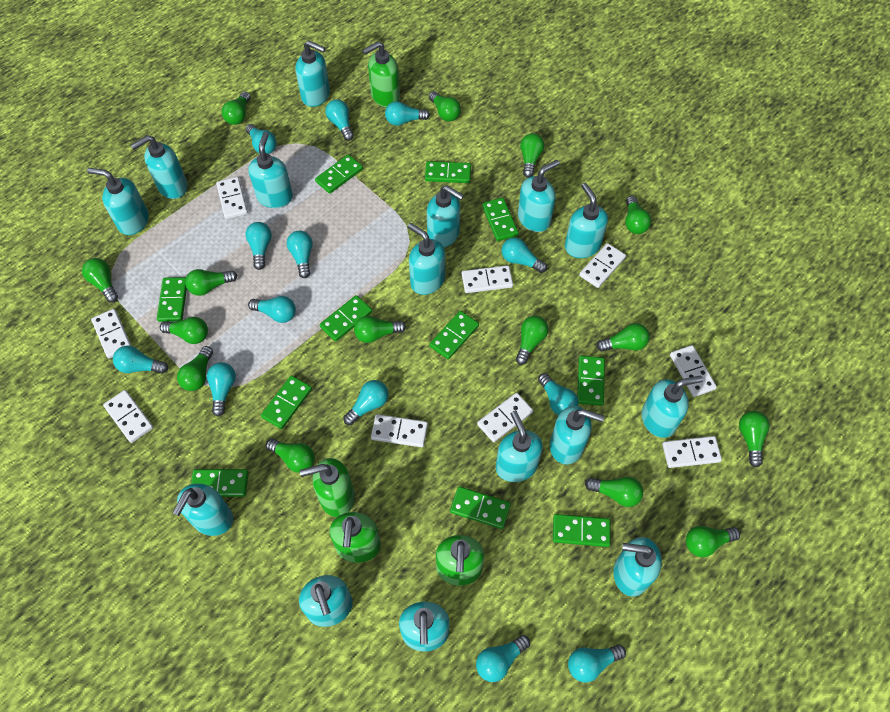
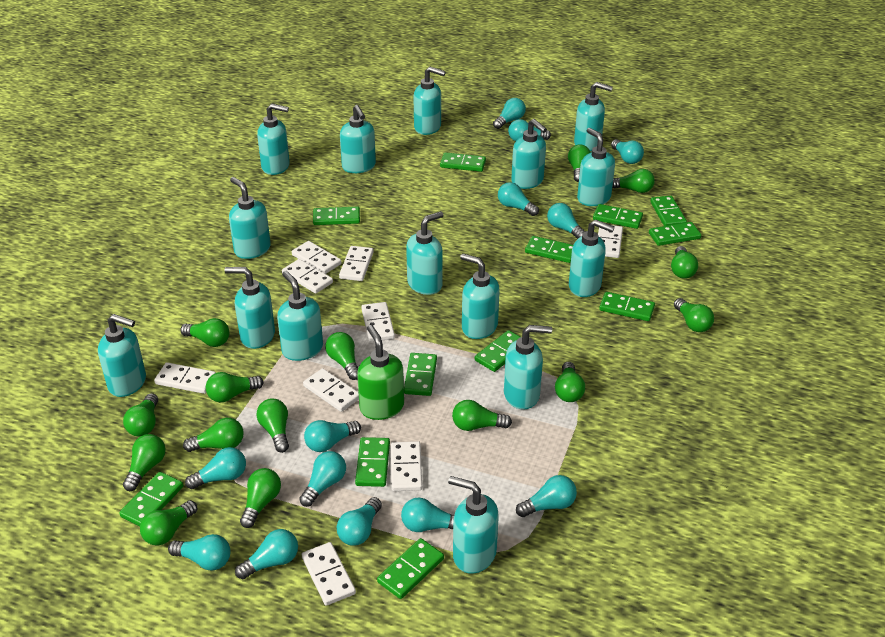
green domino: 11 -> 12
green soap dispenser: 4 -> 1

